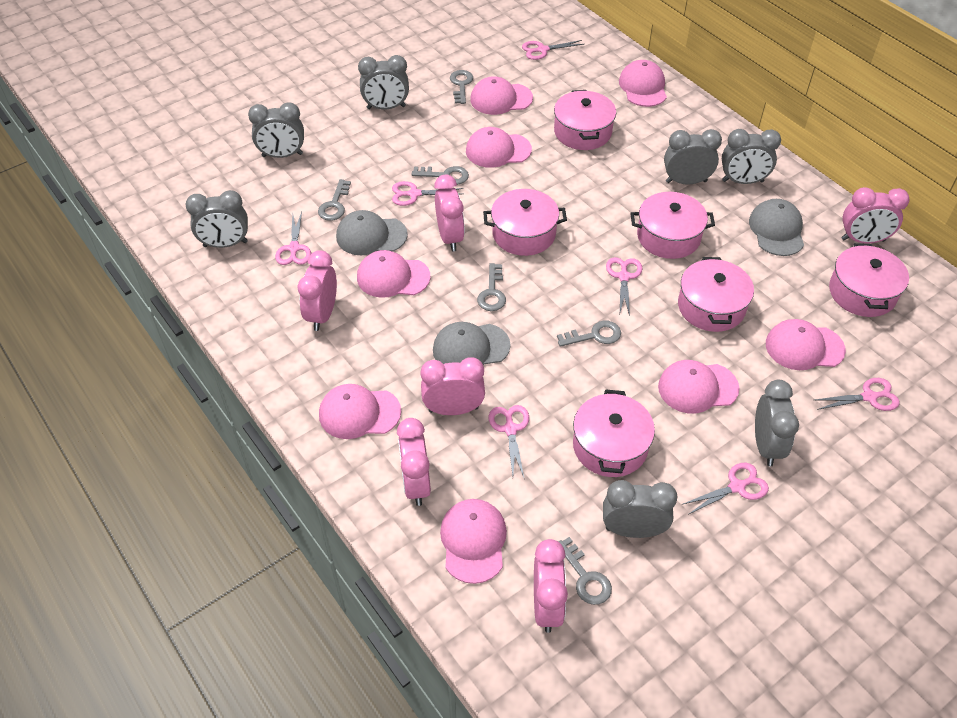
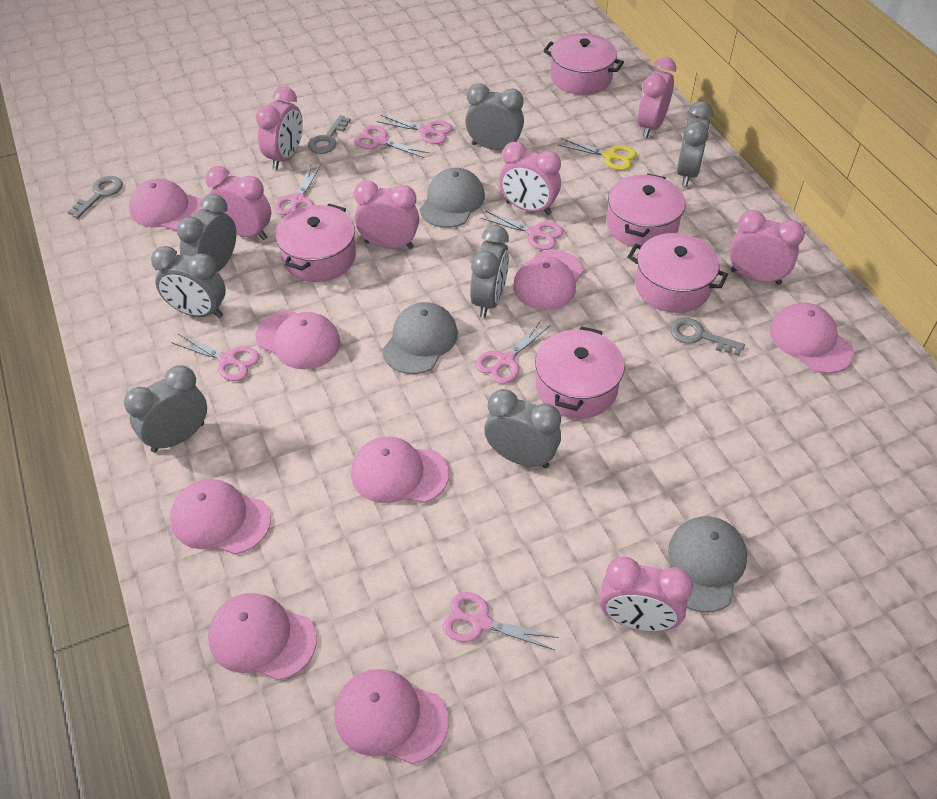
grey key: 6 -> 3
pink clock: 6 -> 7
pink pot: 6 -> 5
yellow scissors: 0 -> 1

